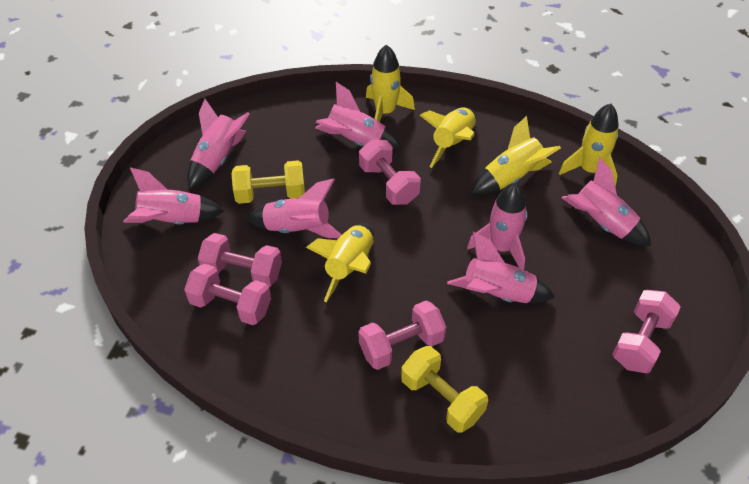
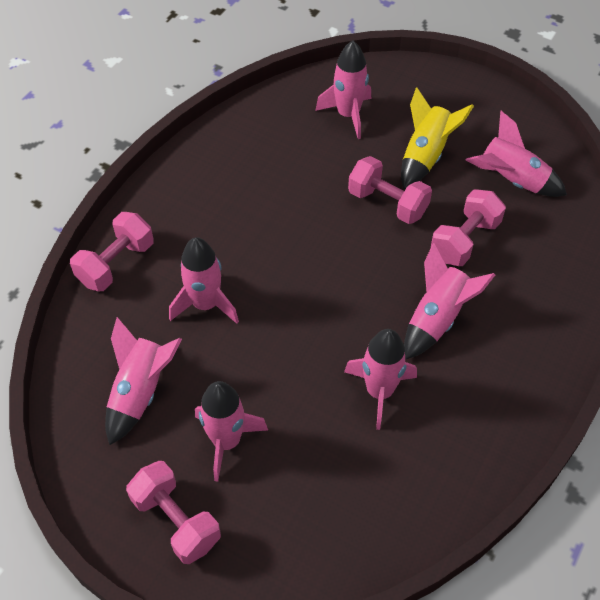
pink dumbbell: 5 -> 4
yellow dumbbell: 2 -> 0
yellow rocket: 5 -> 1

